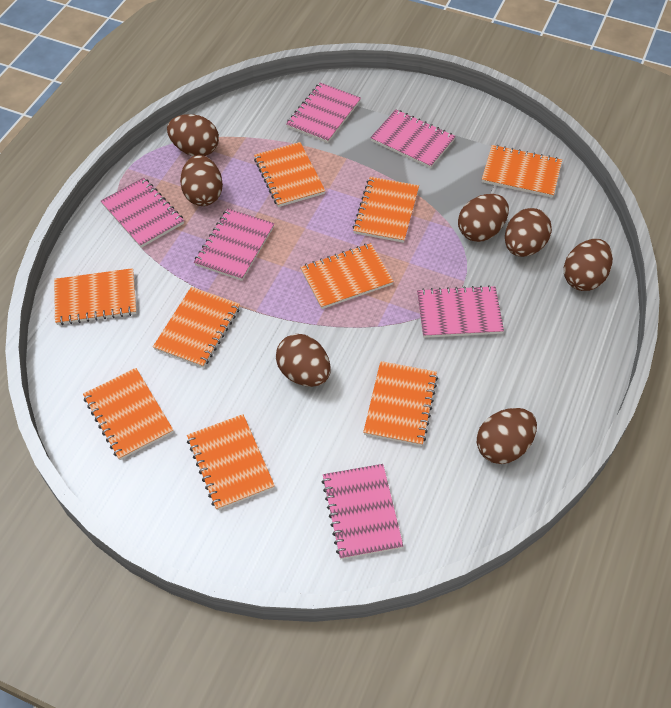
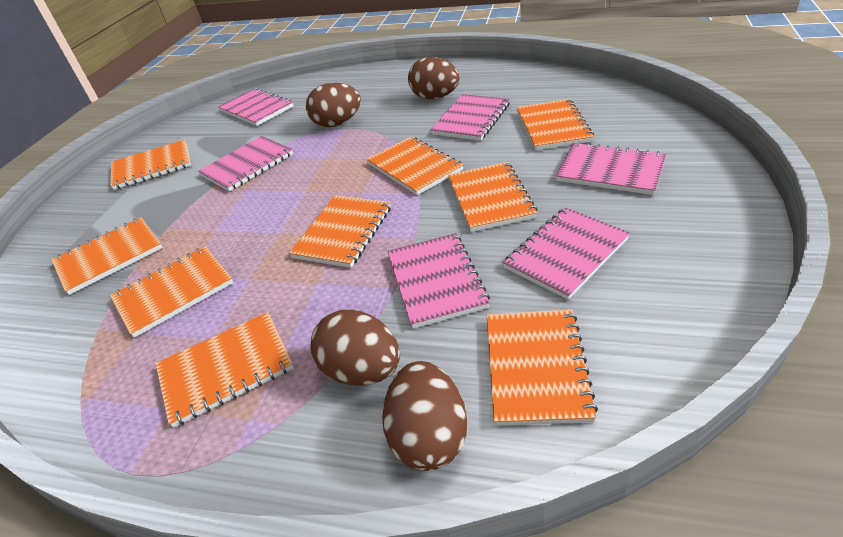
brown egg: 7 -> 4

